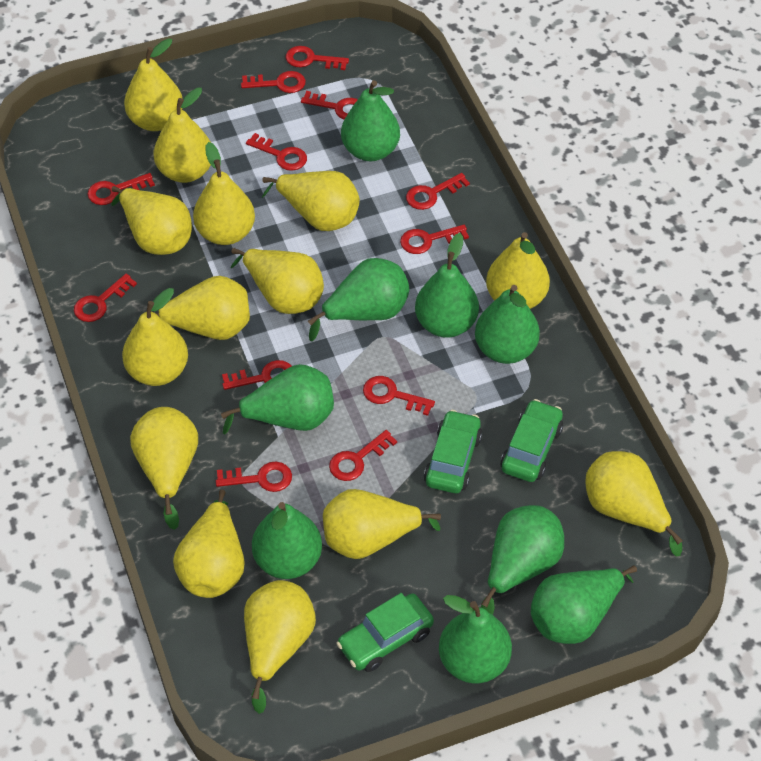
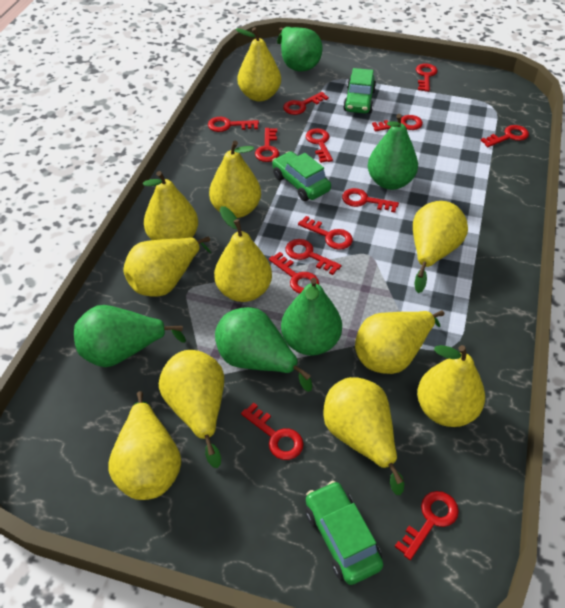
green pear: 9 -> 5
red key: 12 -> 13
yellow pear: 14 -> 11

